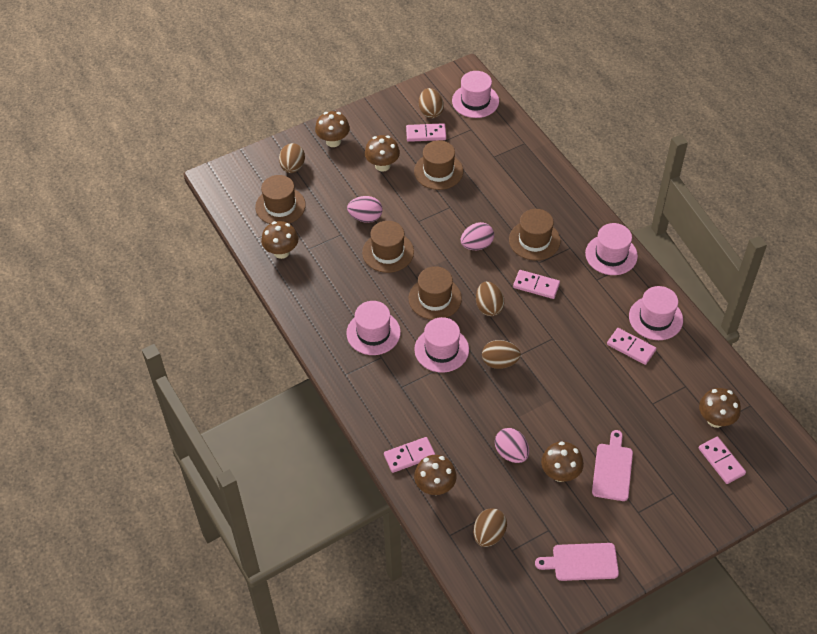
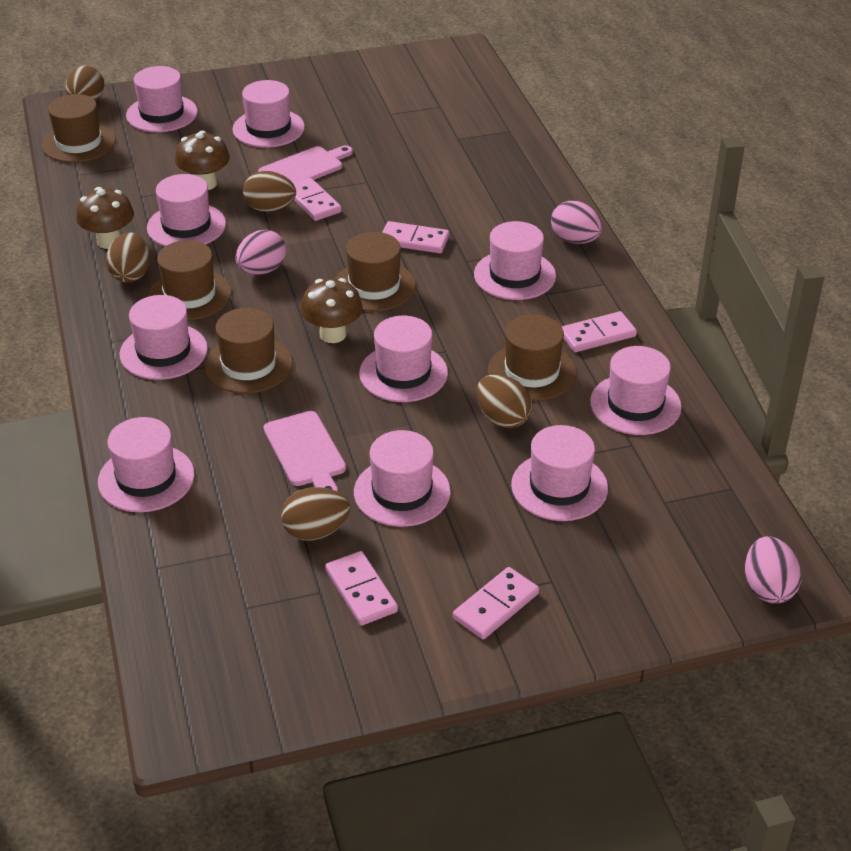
brown mushroom: 6 -> 3
pink hat: 5 -> 10

